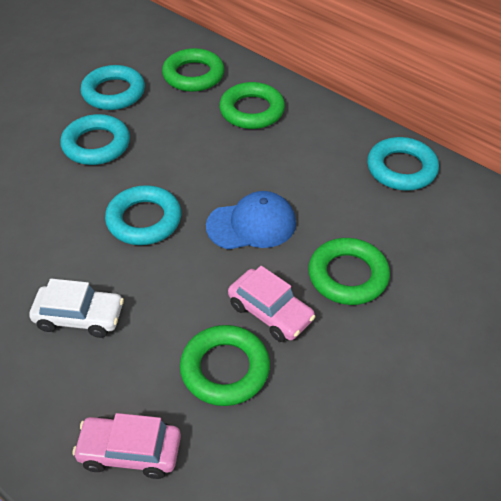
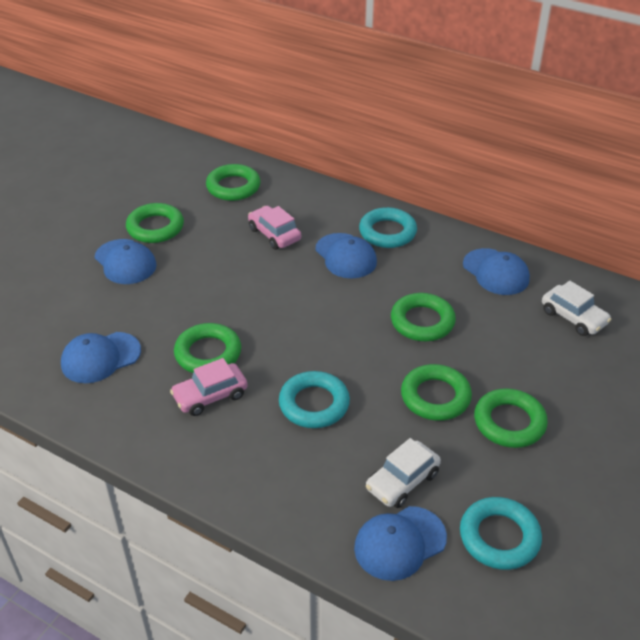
blue cap: 1 -> 5
green ring: 4 -> 6
turquoise ring: 4 -> 3
white car: 1 -> 2

